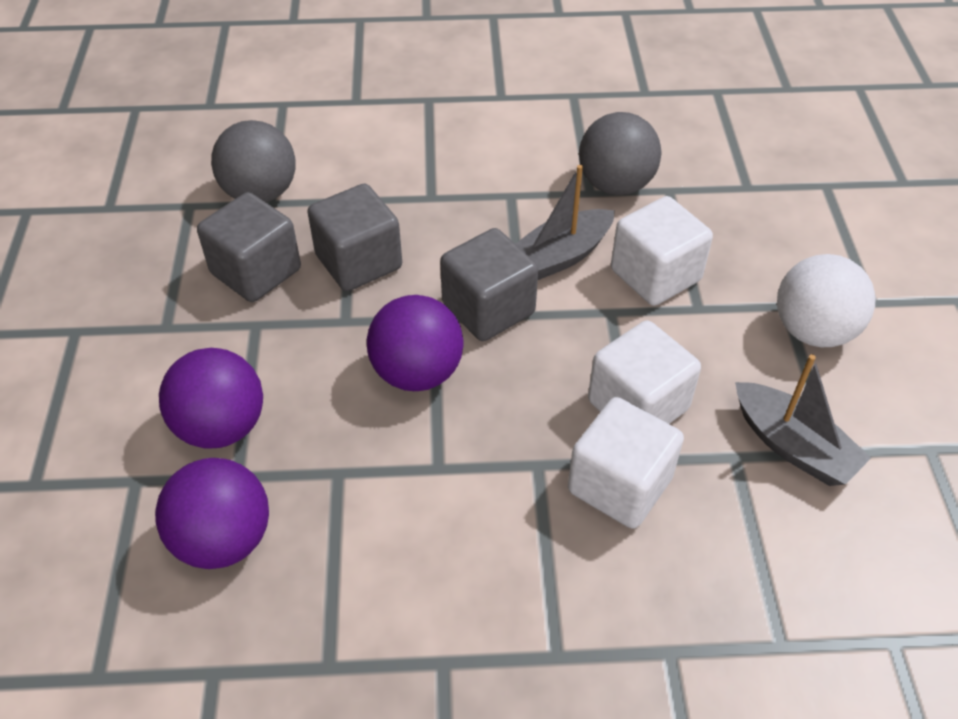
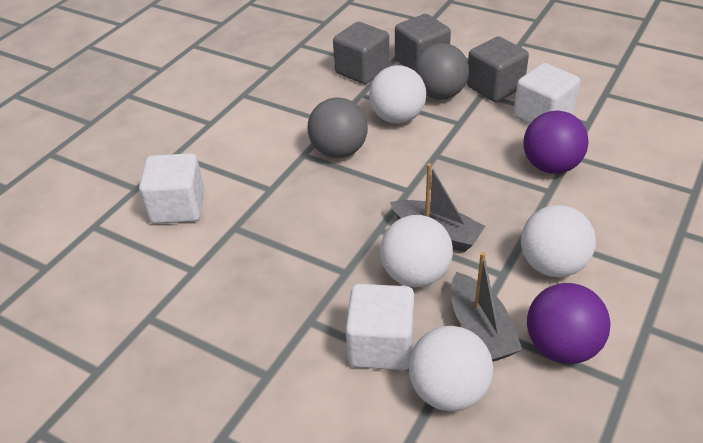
purple ball: 3 -> 2
white ball: 1 -> 4

